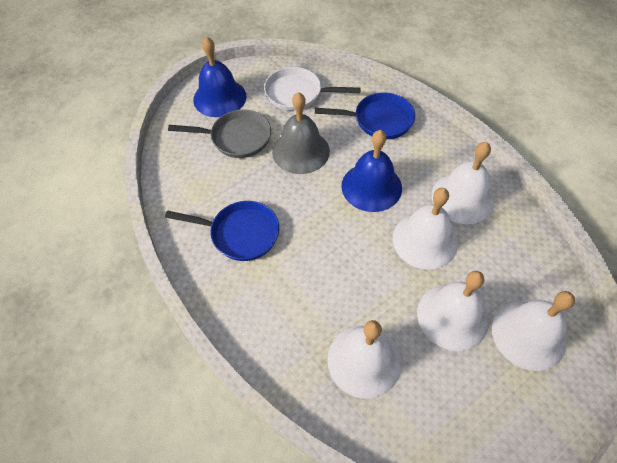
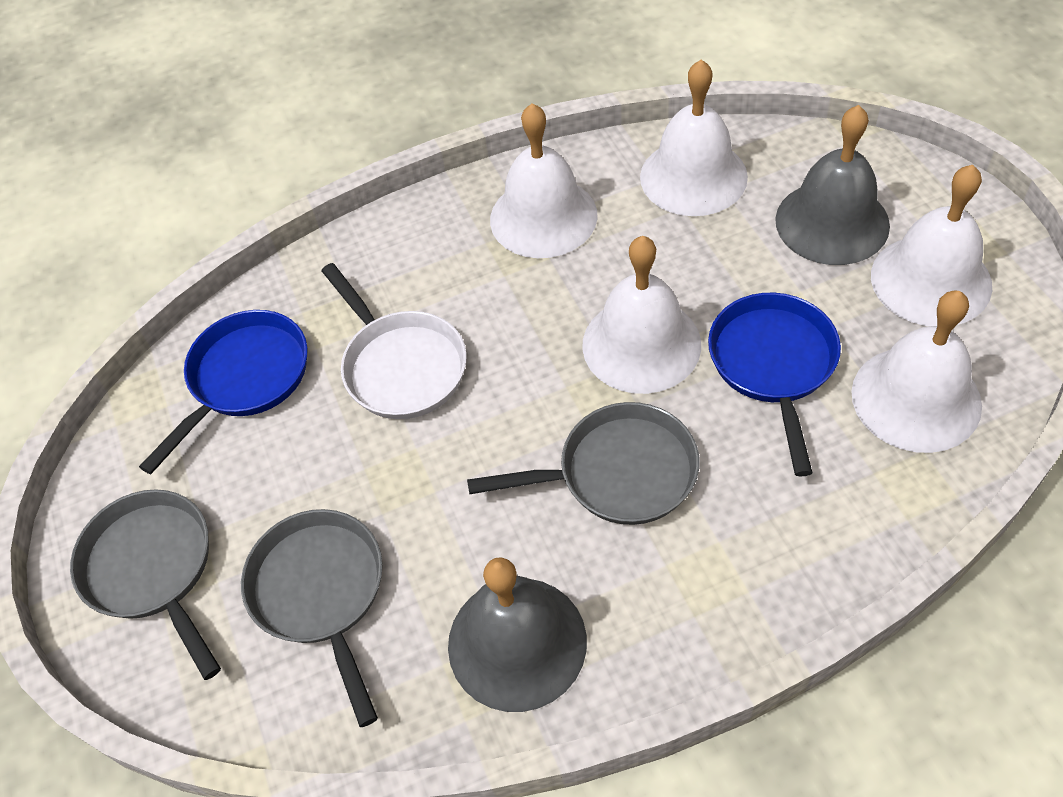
blue bell: 2 -> 0
grey bell: 1 -> 2
grey pan: 1 -> 3

